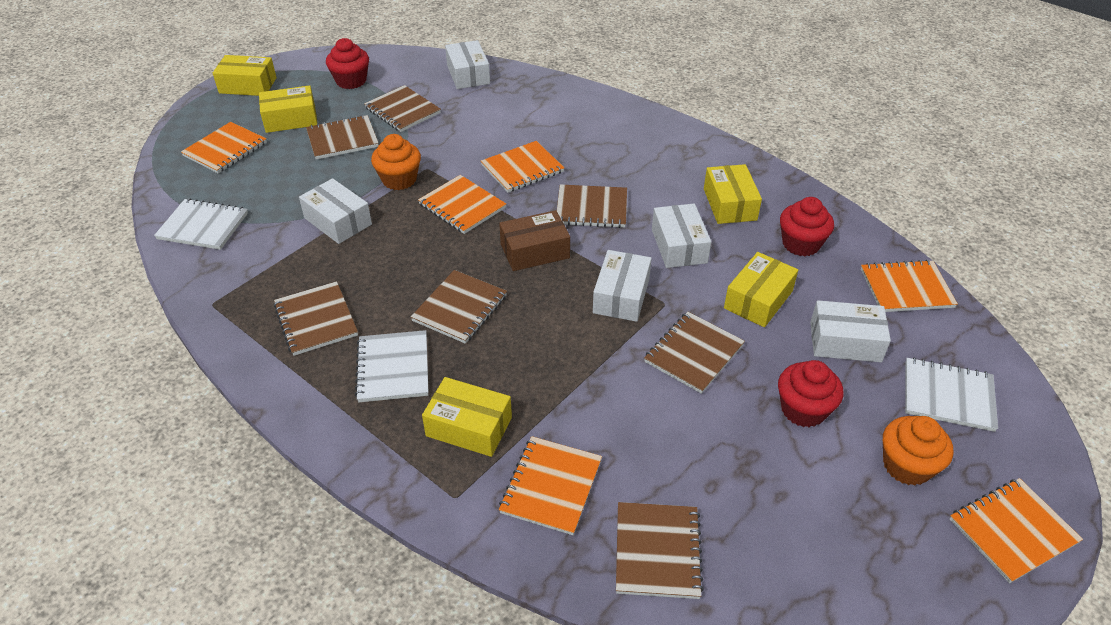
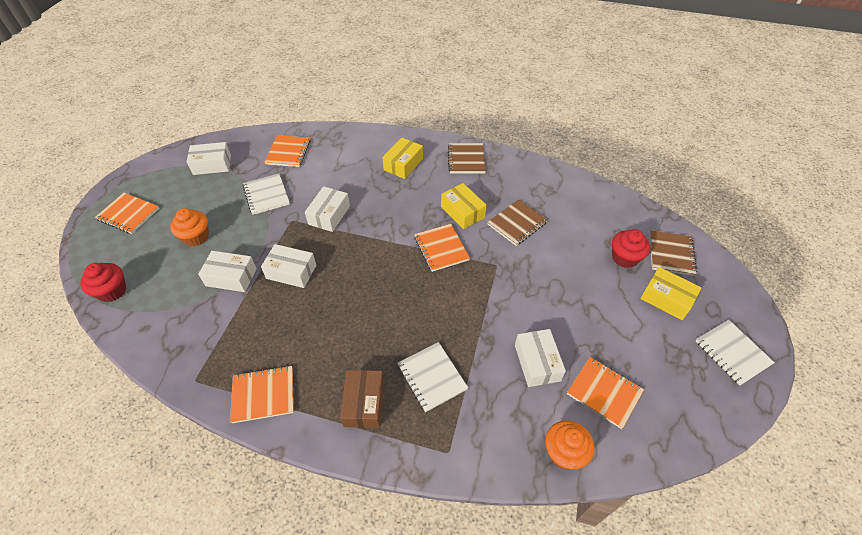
brown notebook: 7 -> 3
orange notebook: 6 -> 5
red cupcake: 3 -> 2
yellow box: 5 -> 3

